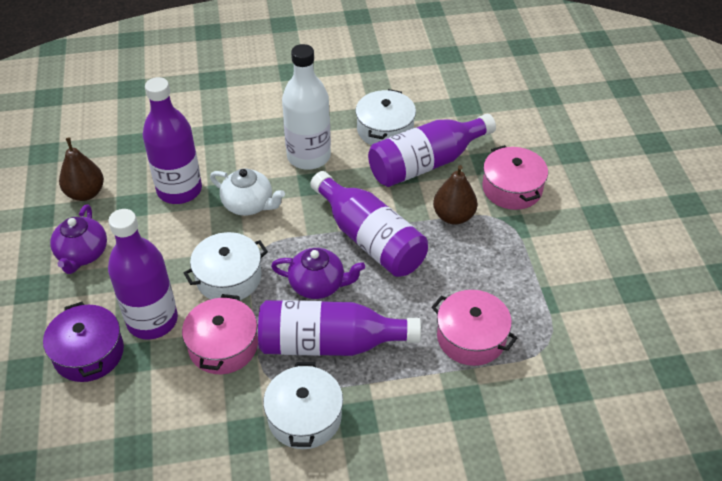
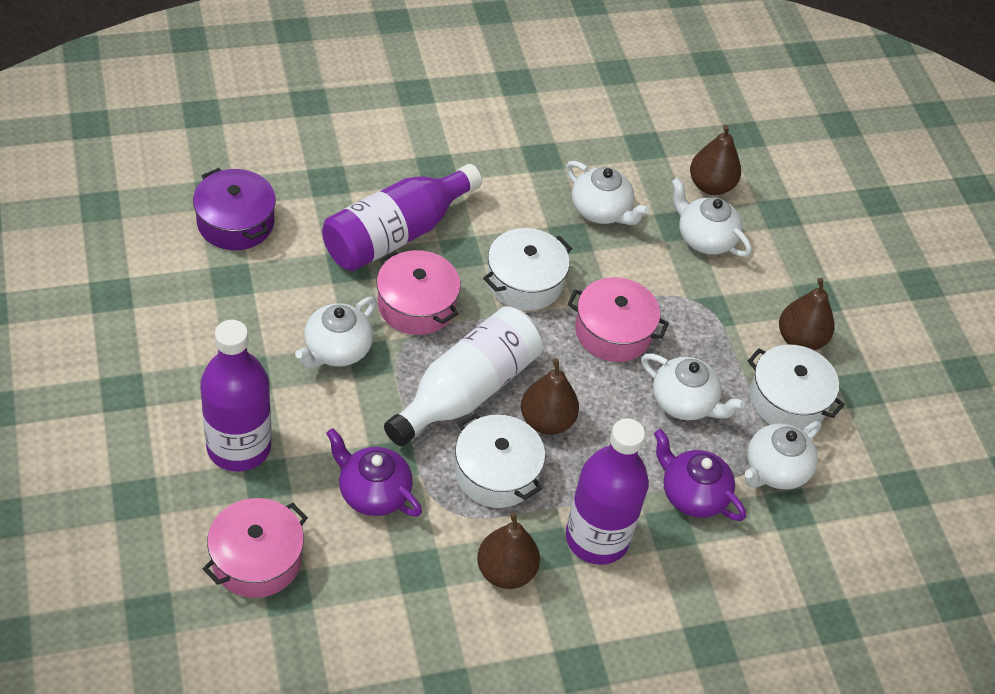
brown pear: 2 -> 4
purple bottle: 5 -> 3
white teapot: 1 -> 5

